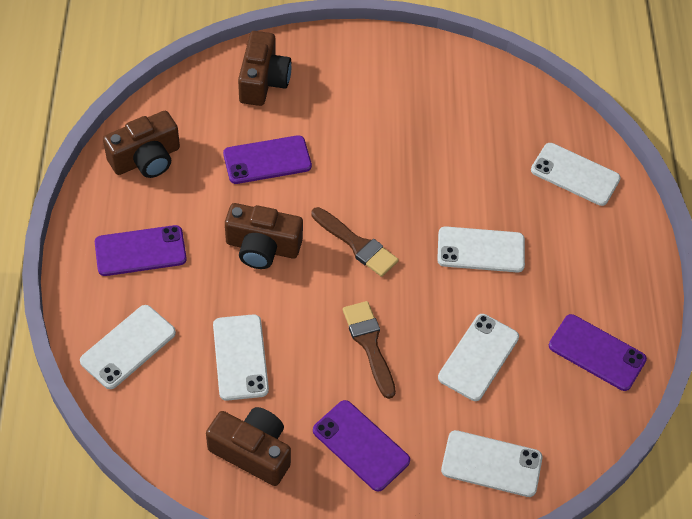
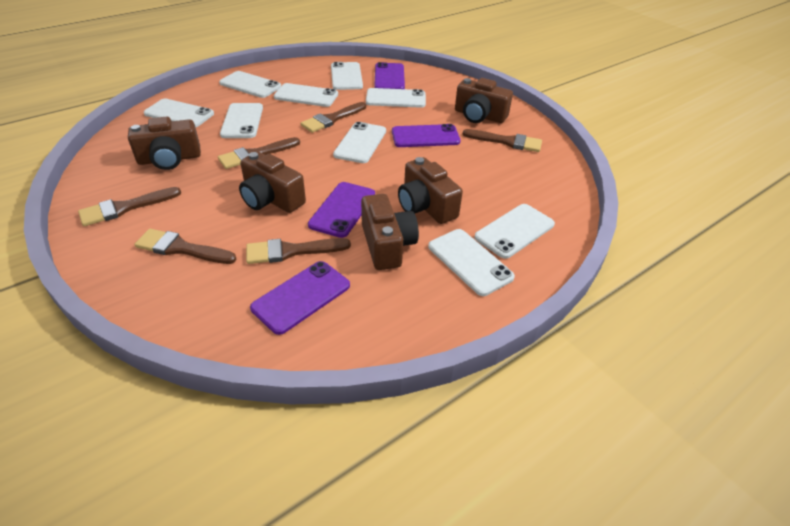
brown brush: 2 -> 6
brown camera: 4 -> 5
white phone: 6 -> 9

